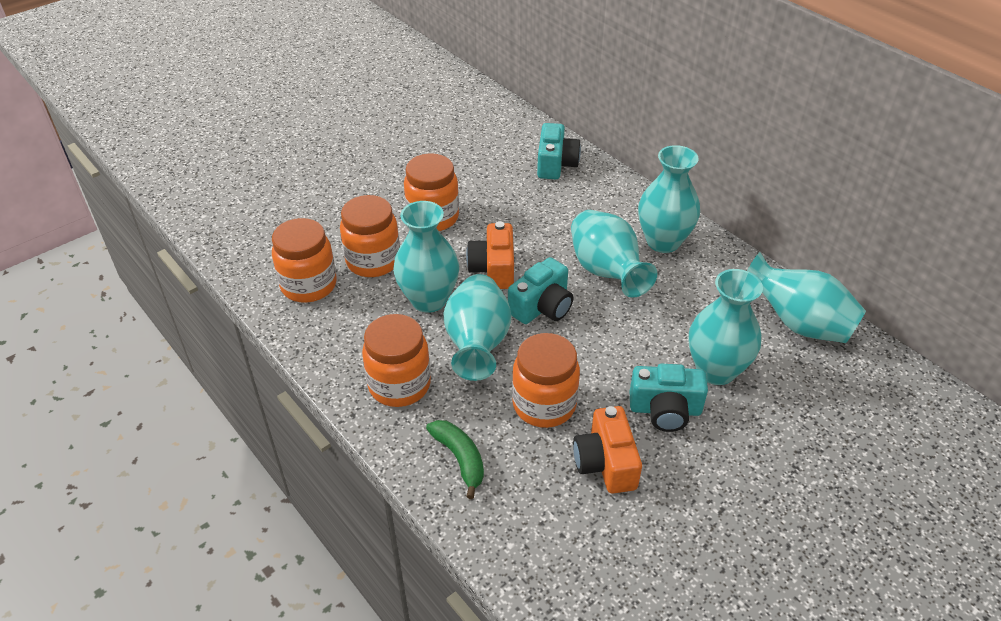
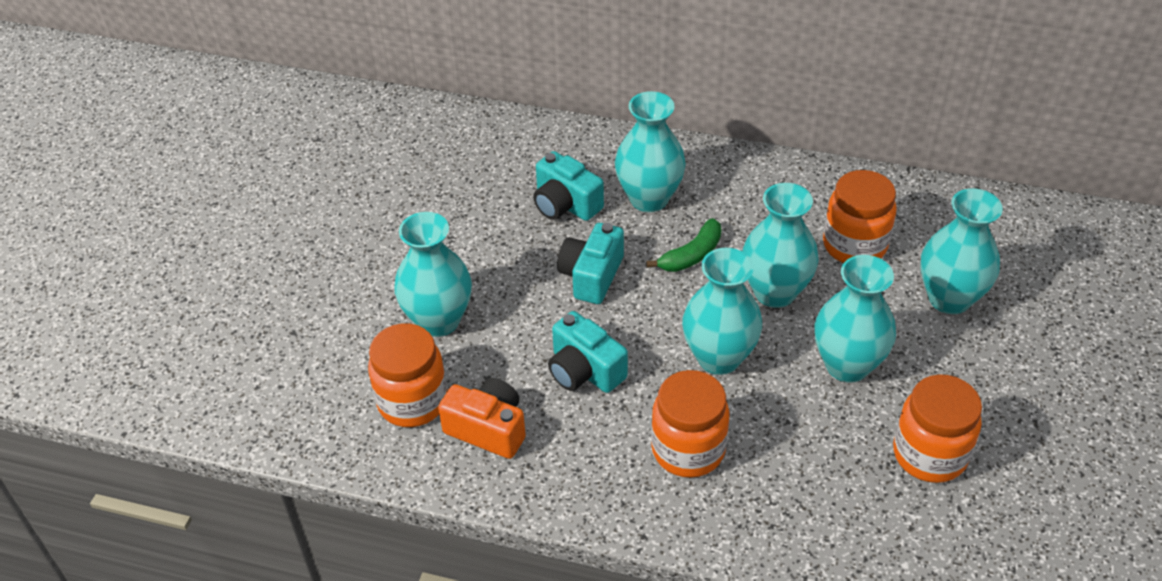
orange camera: 2 -> 1
orange jar: 5 -> 4

